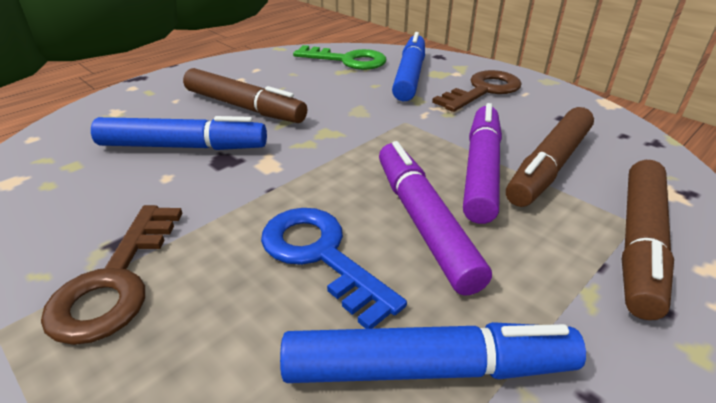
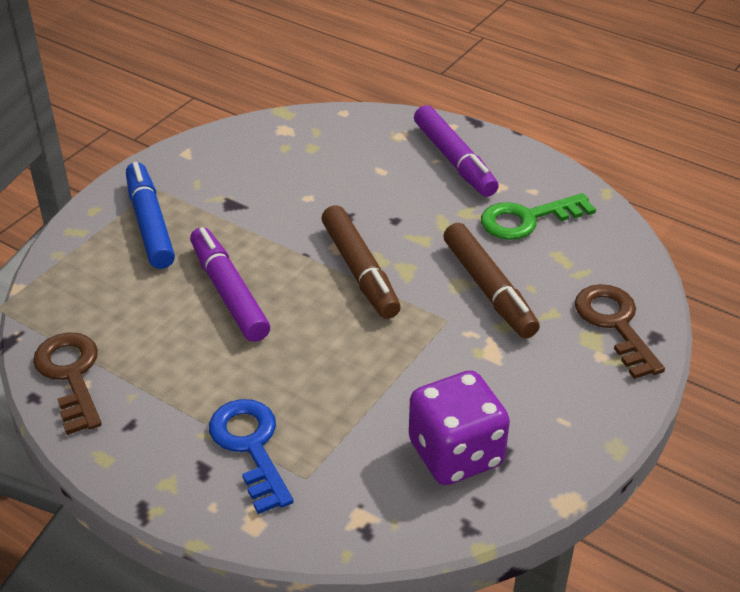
blue marker: 3 -> 1
brown marker: 3 -> 2
purple dice: 0 -> 1

